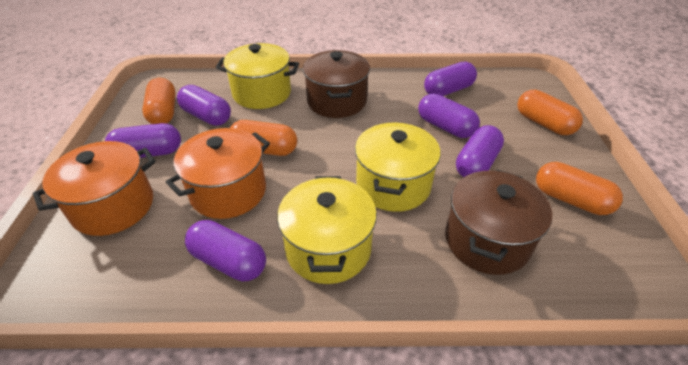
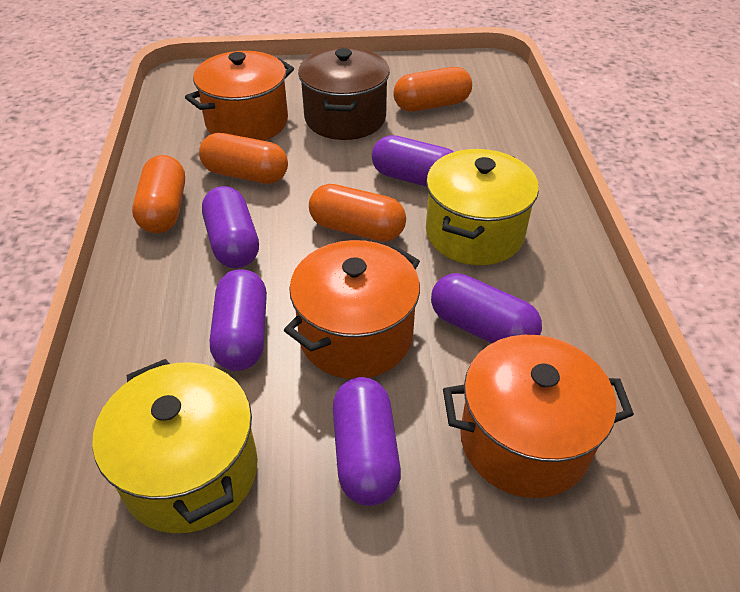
brown pot: 2 -> 1
orange pot: 2 -> 3
purple capsule: 6 -> 5
yellow pot: 3 -> 2

